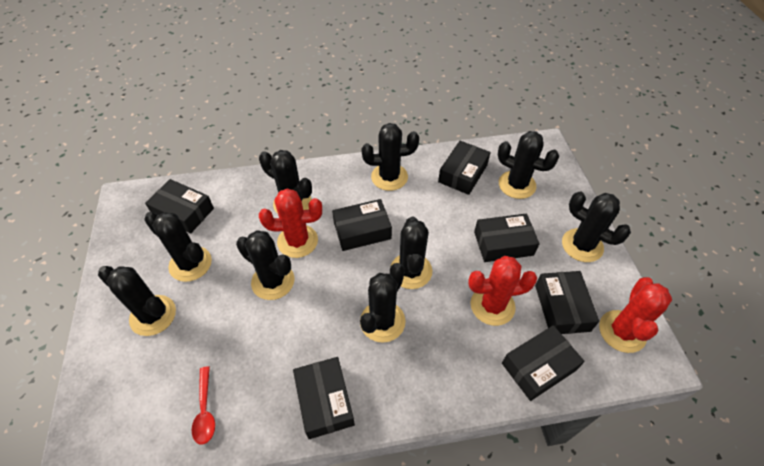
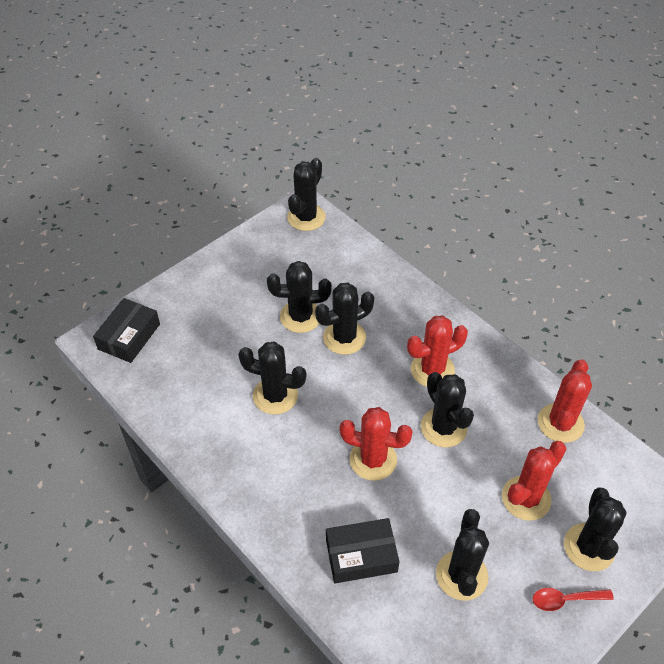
black box: 7 -> 2
black cactus: 9 -> 7
red cactus: 3 -> 4

